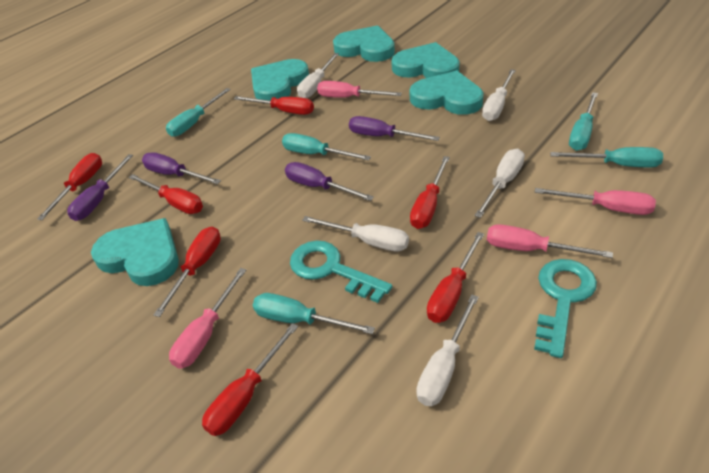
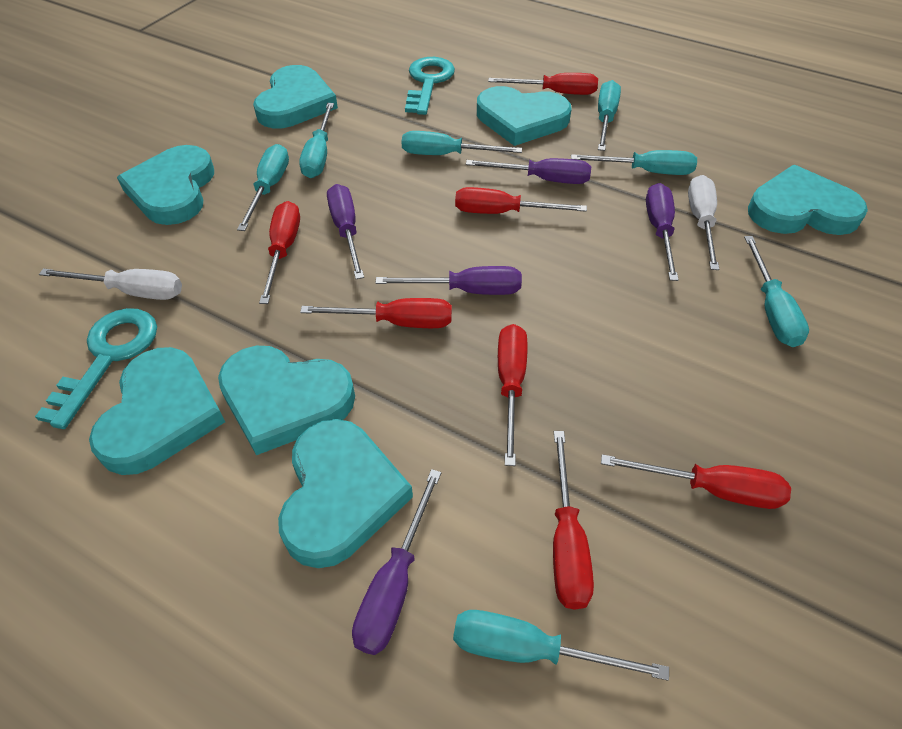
pink screwdriver: 4 -> 0
purple screwdriver: 4 -> 5
turquoise heart: 5 -> 7
turquoise screwdriver: 5 -> 7
white screwdriver: 5 -> 2

